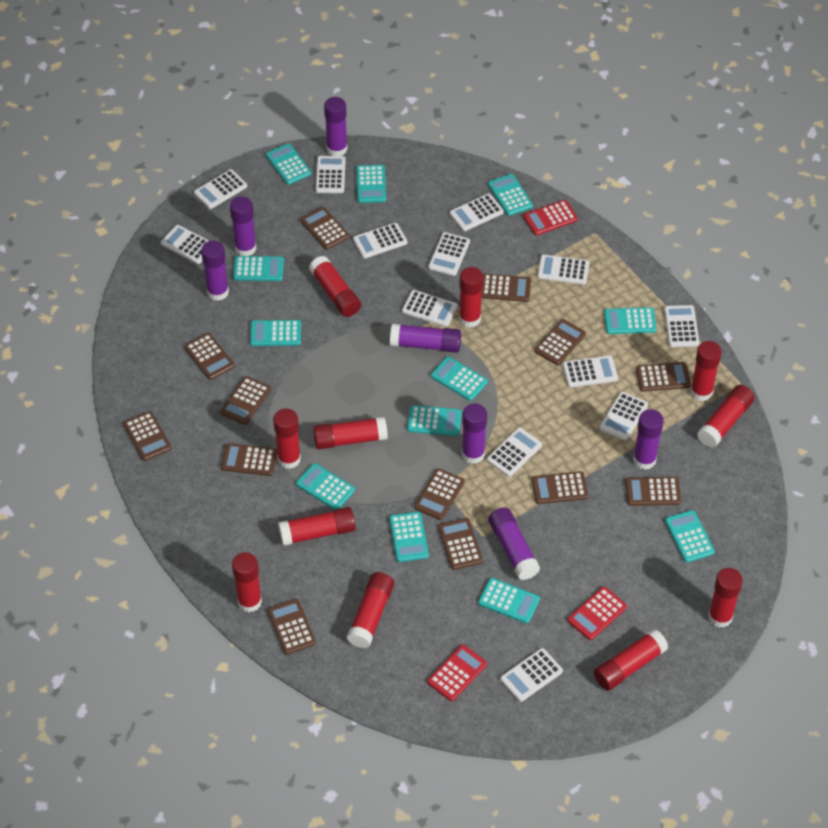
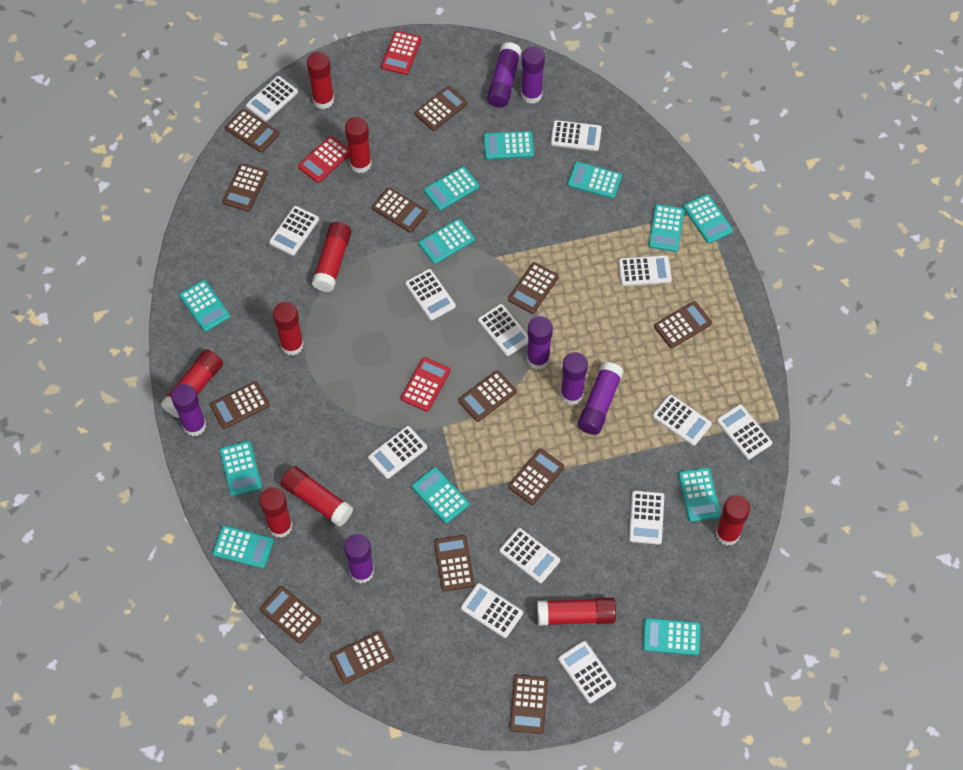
red glue stick: 11 -> 9

